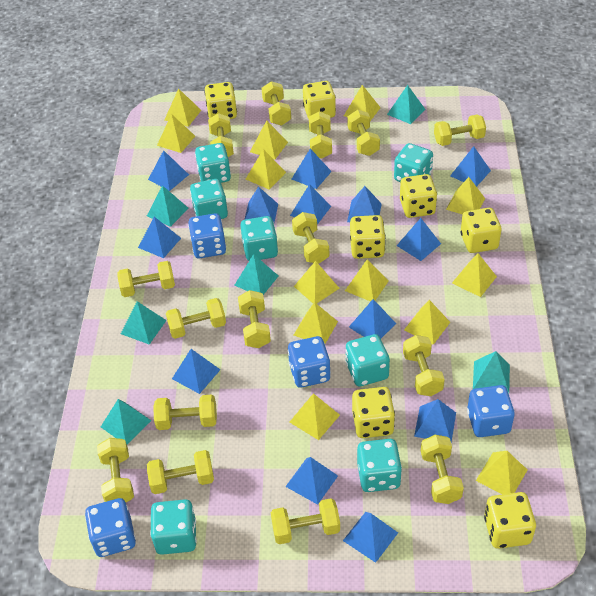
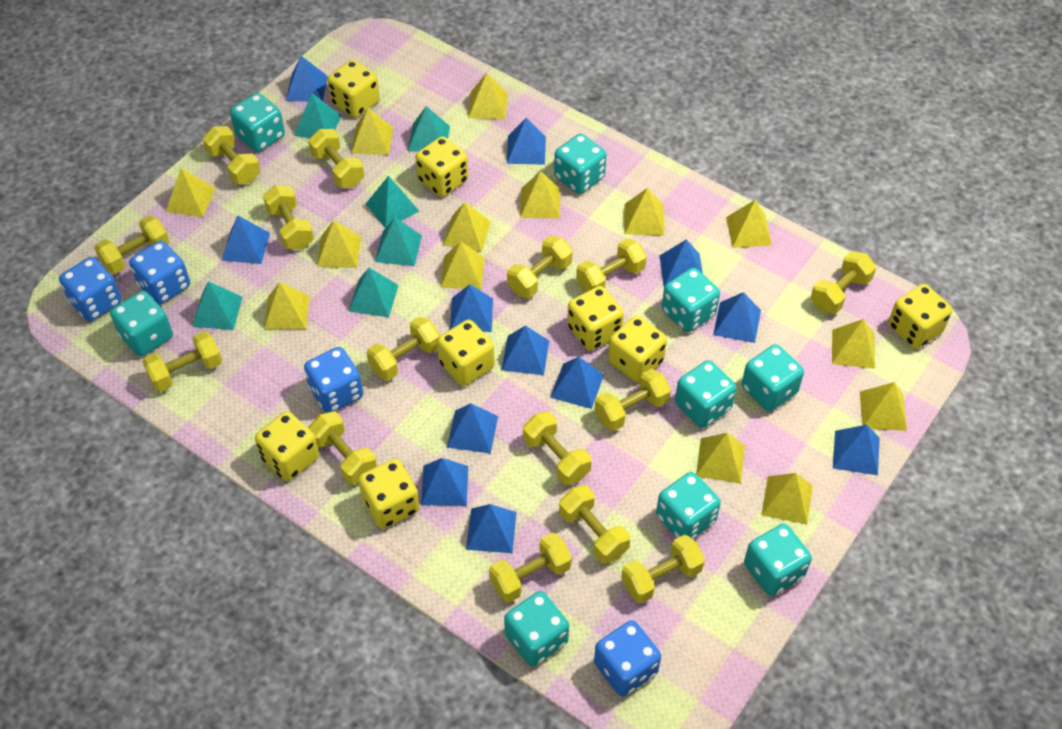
blue pyramid: 13 -> 12
turquoise dice: 7 -> 9
yellow dice: 7 -> 8
yellow pyramid: 13 -> 14

